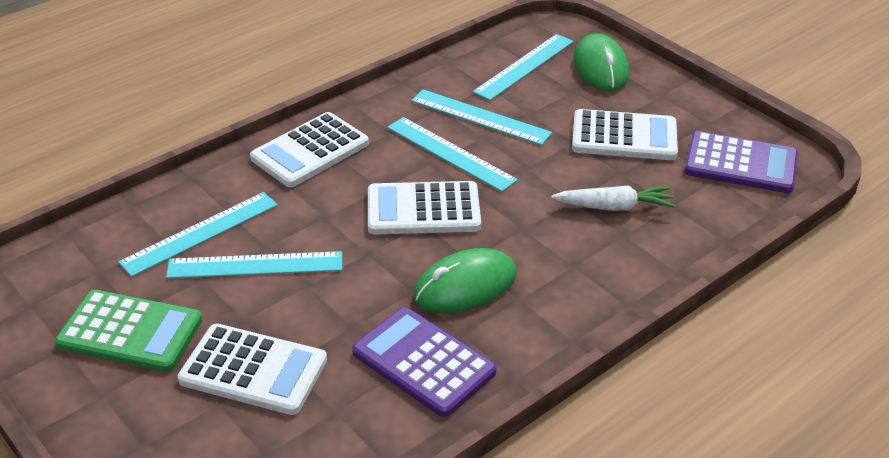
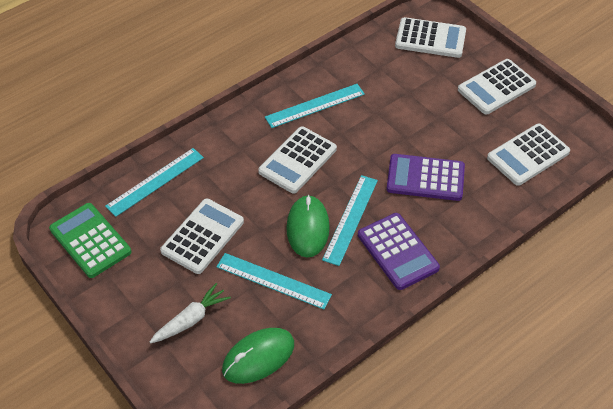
turquoise ruler: 5 -> 4
white calculator: 4 -> 5

